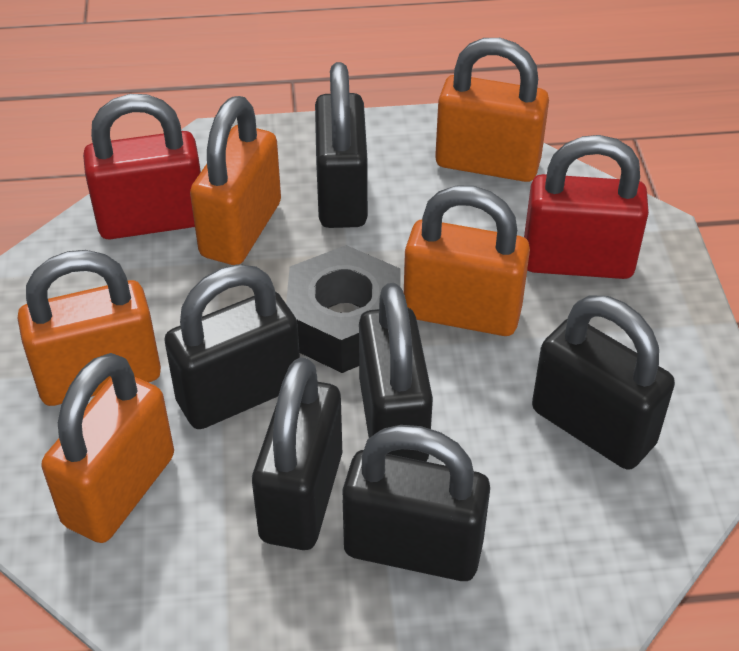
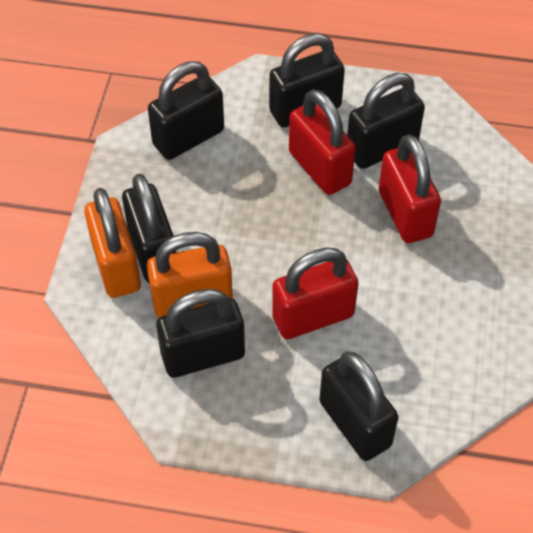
black nut: 1 -> 0
orange padlock: 5 -> 2
red padlock: 2 -> 3

